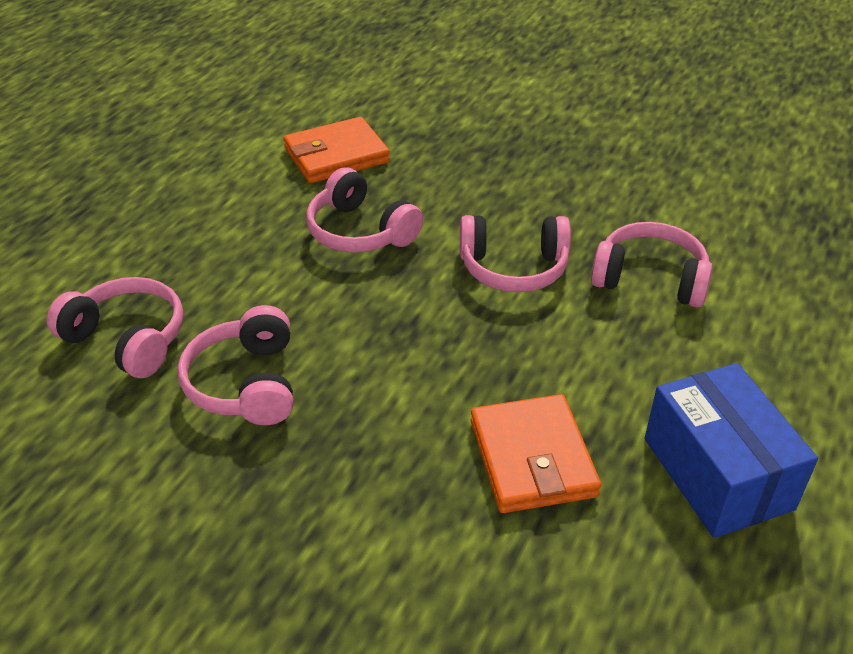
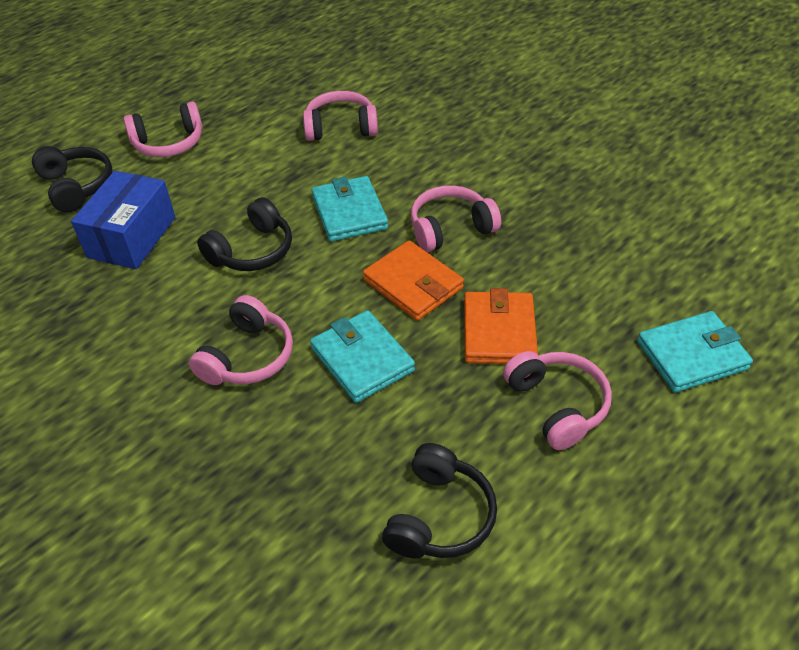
black headphones: 0 -> 3
turquoise wallet: 0 -> 3

